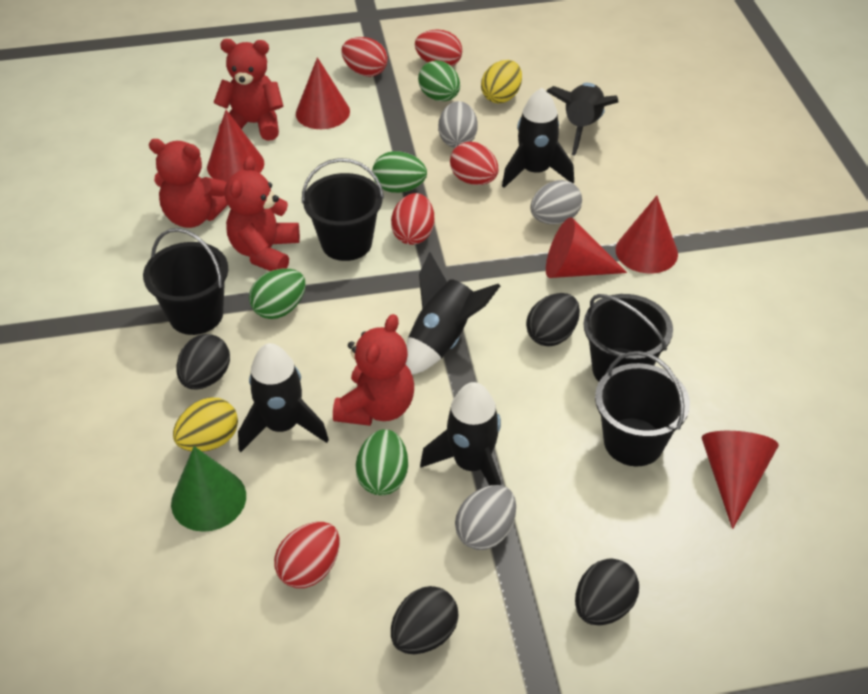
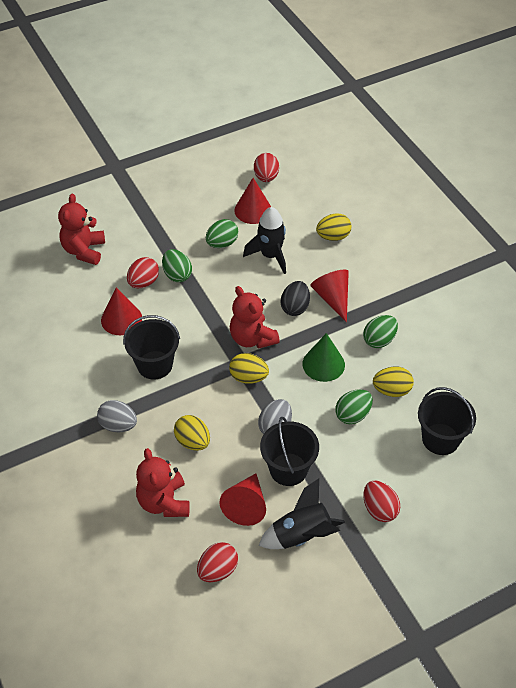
black bucket: 4 -> 3
black egg: 4 -> 1
black rocket: 5 -> 2
grey egg: 3 -> 2
red cone: 5 -> 4
red egg: 5 -> 4
red teddy bear: 4 -> 3
yellow egg: 2 -> 4

